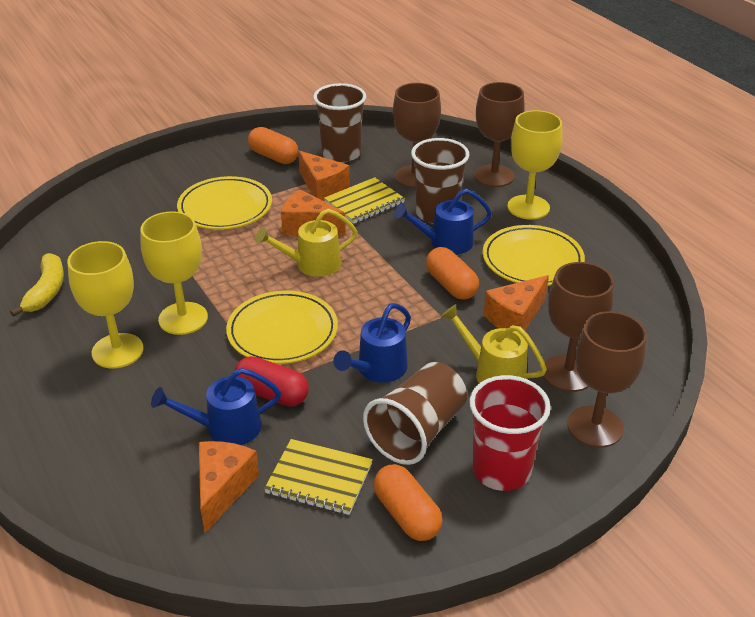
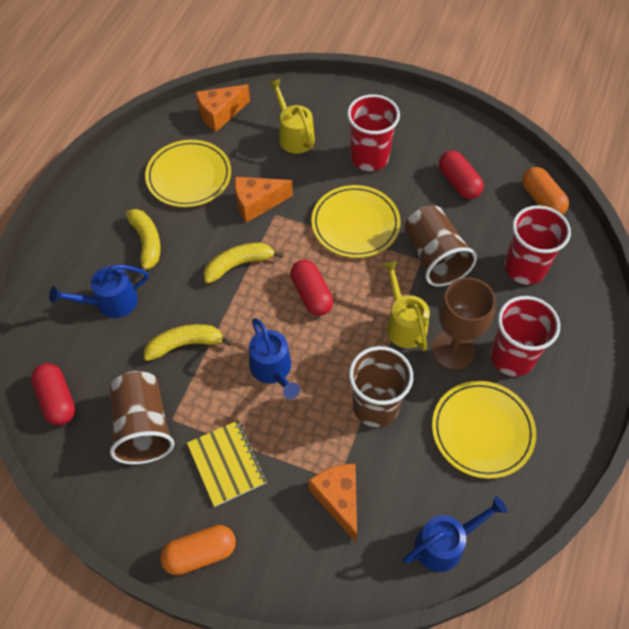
brown goblet: 4 -> 1
orange capsule: 3 -> 2
orange cheese: 4 -> 3
red capsule: 1 -> 3
red cup: 1 -> 3
yellow banana: 1 -> 3
yellow goblet: 3 -> 0
yellow notebook: 2 -> 1

